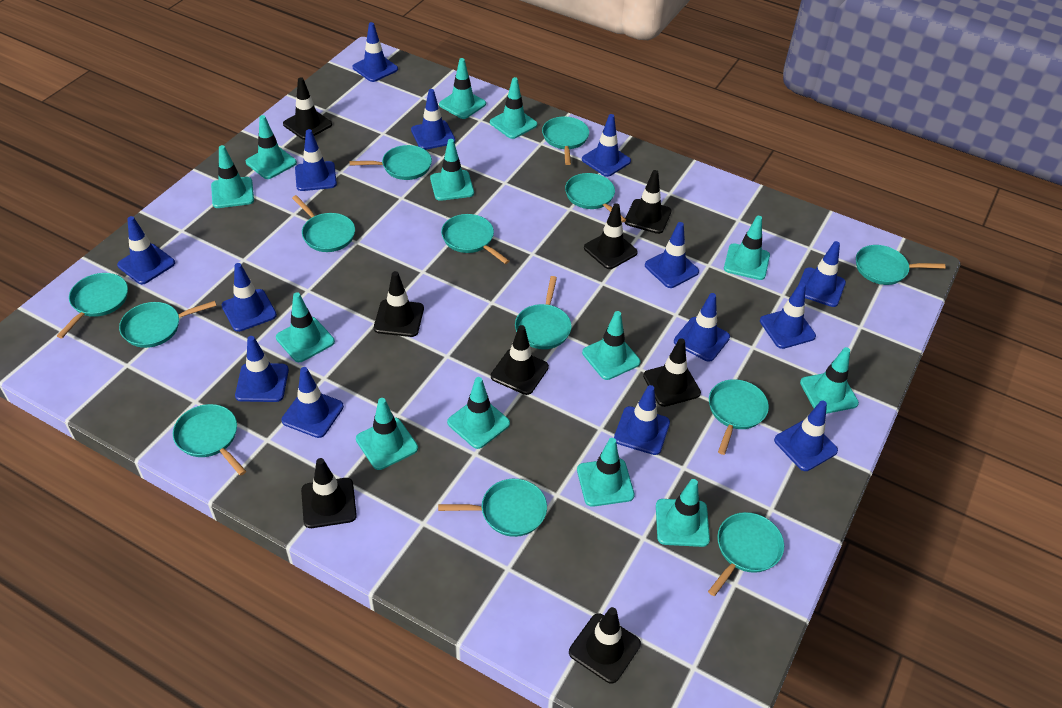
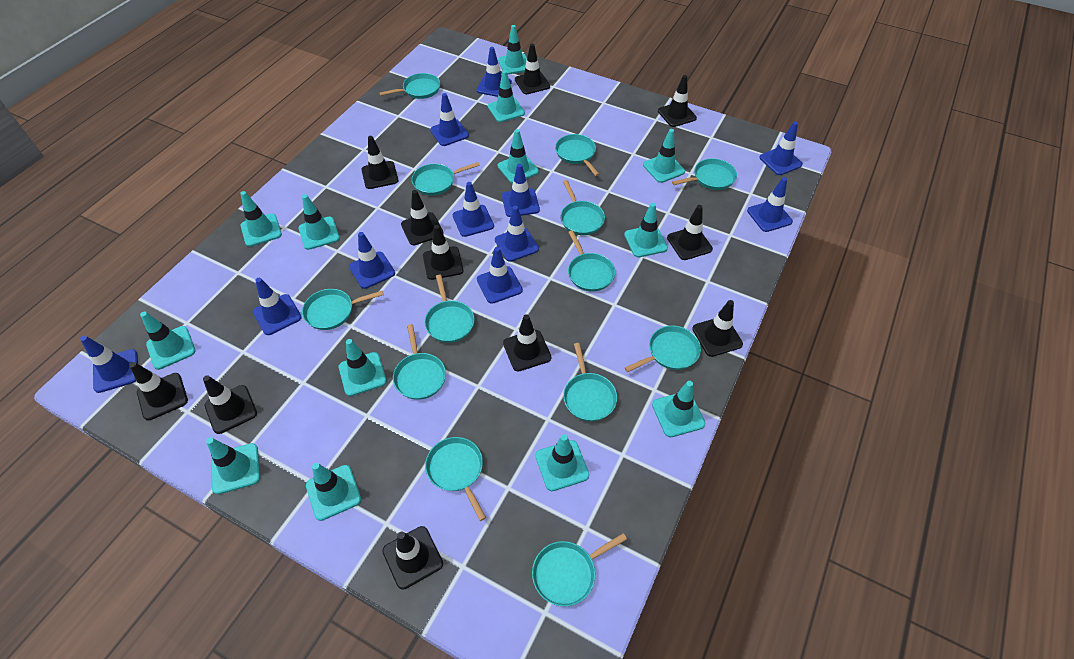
black traffic cone: 8 -> 11
blue traffic cone: 14 -> 11

